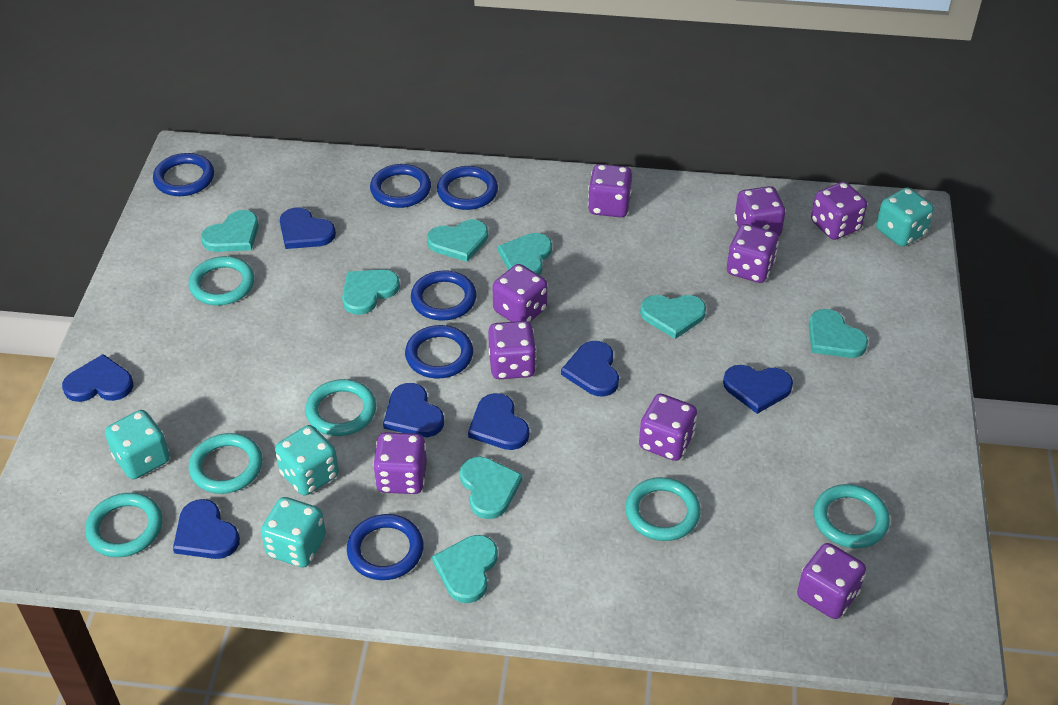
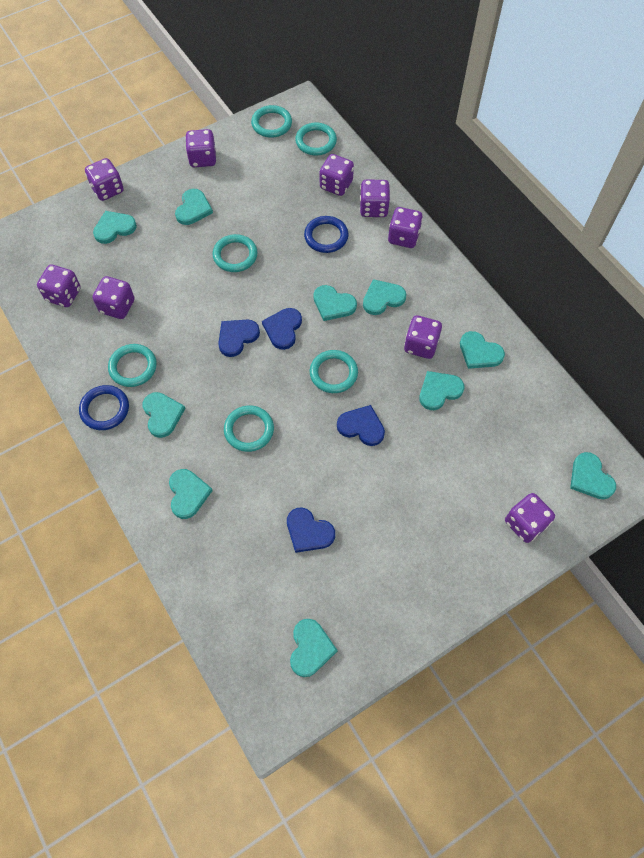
blue heart: 7 -> 4
blue ring: 6 -> 2
turquoise dice: 4 -> 0
turquoise heart: 8 -> 10

